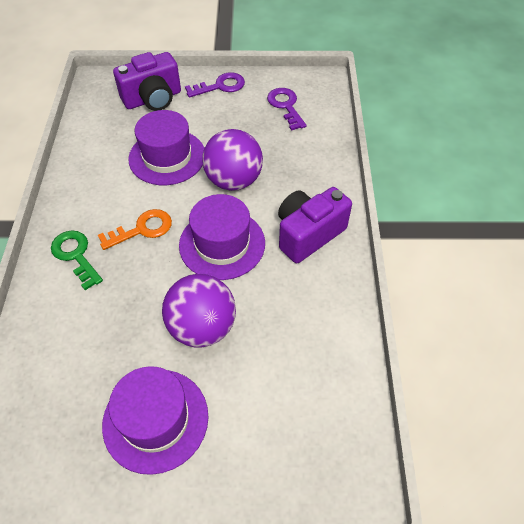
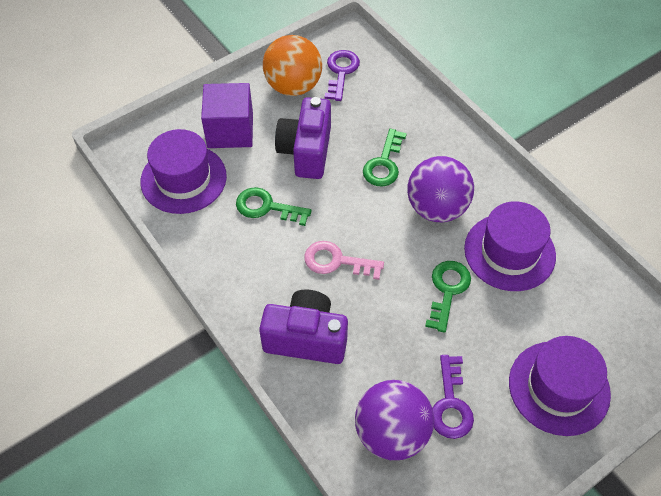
green key: 1 -> 3
orange ball: 0 -> 1
orange key: 1 -> 0
pink key: 0 -> 1
purple cube: 0 -> 1

